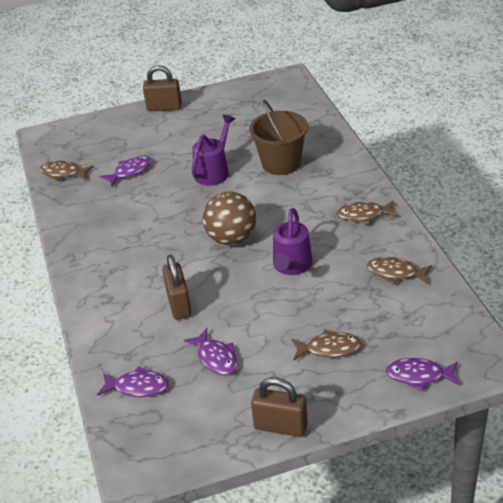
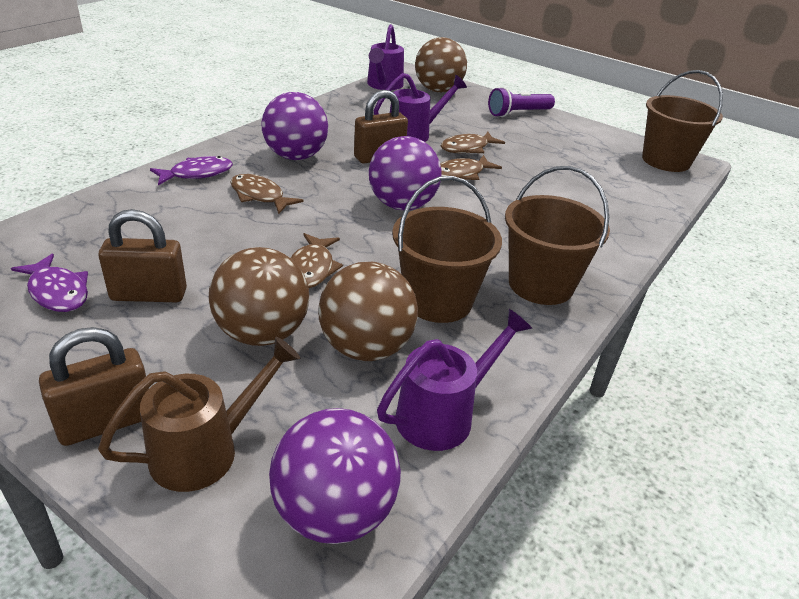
brown ball: 1 -> 3
brown bucket: 1 -> 3
brown watering can: 0 -> 1
purple ball: 0 -> 3
purple fish: 4 -> 2
purple flashlight: 0 -> 1
purple watering can: 2 -> 3

